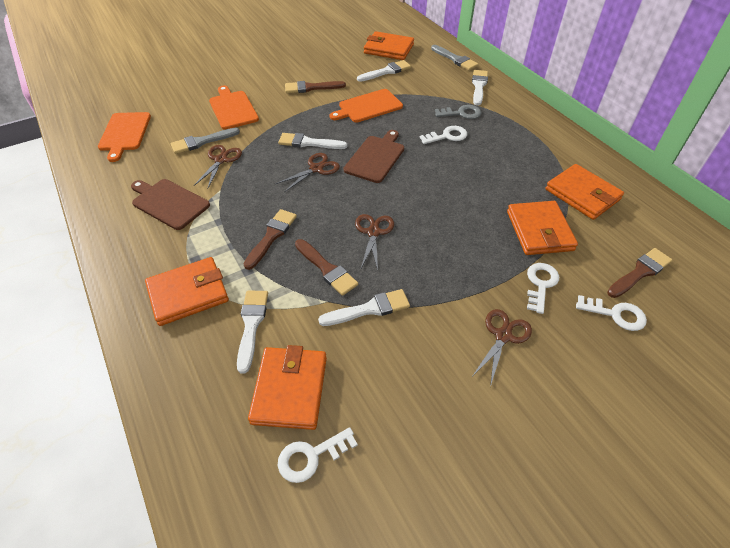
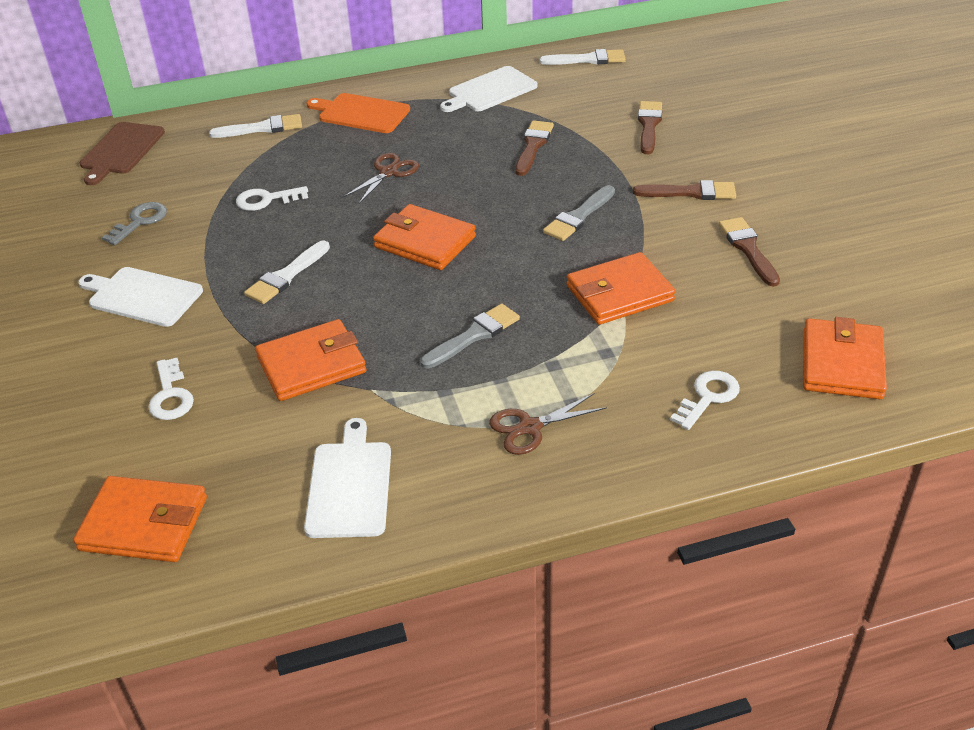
brown cutting board: 2 -> 1
brown scissors: 4 -> 2
orange cutting board: 3 -> 1
white brush: 5 -> 3
white cutting board: 0 -> 3
white key: 4 -> 3

